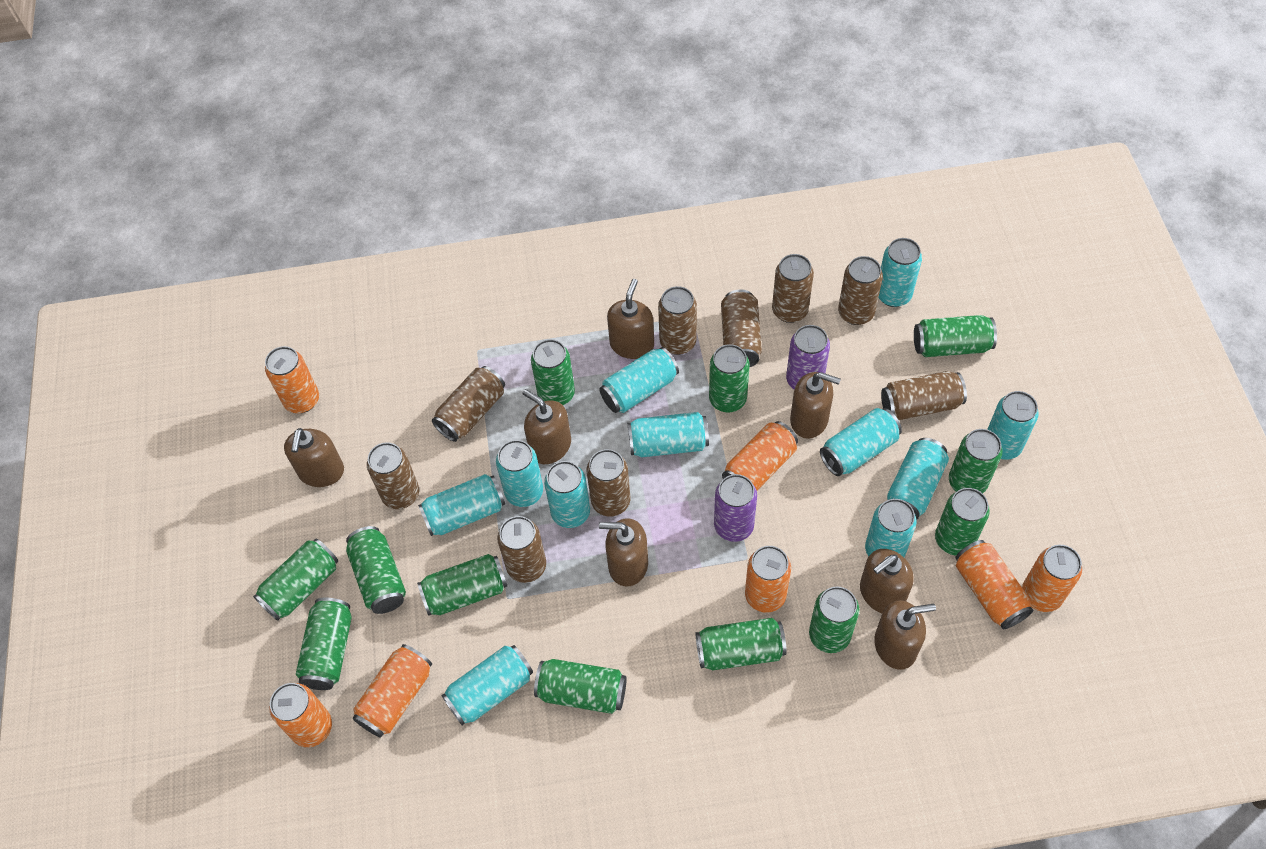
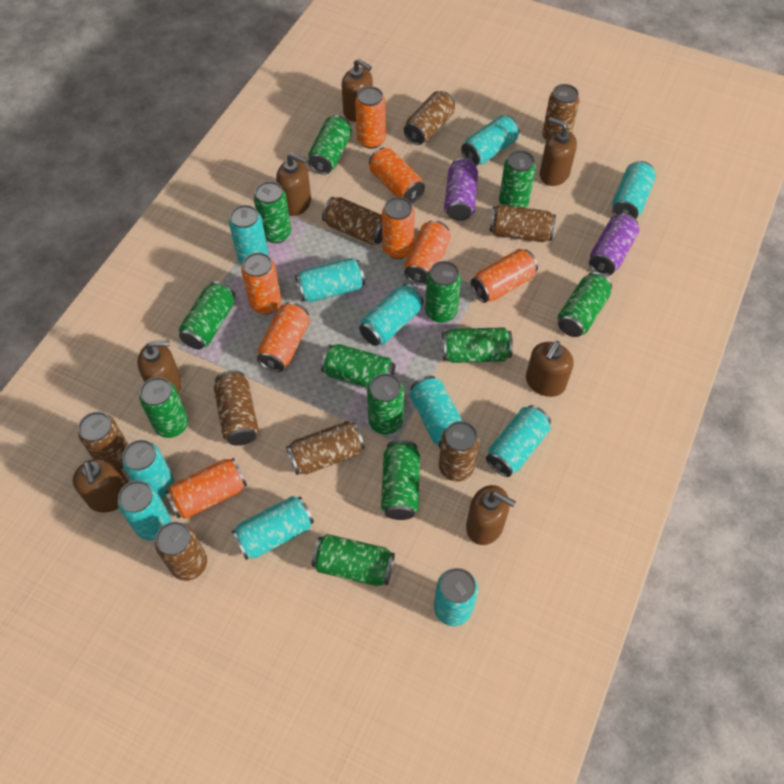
orange can: 7 -> 8

